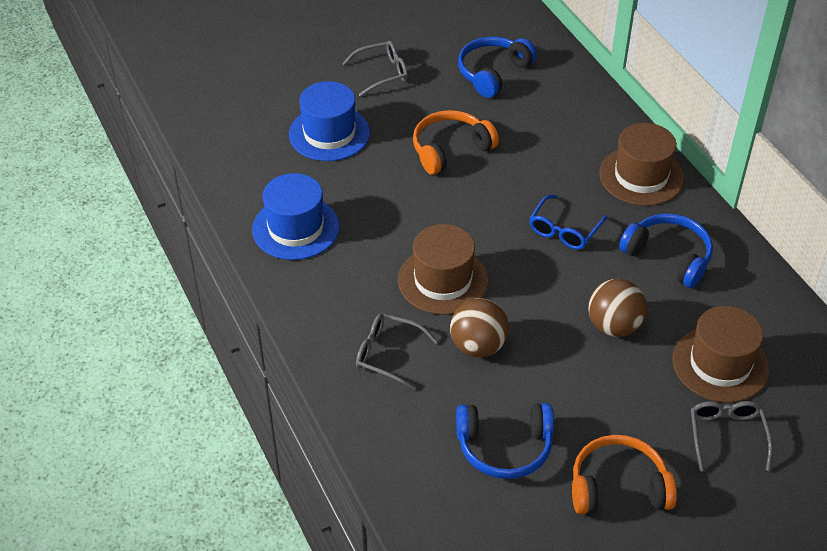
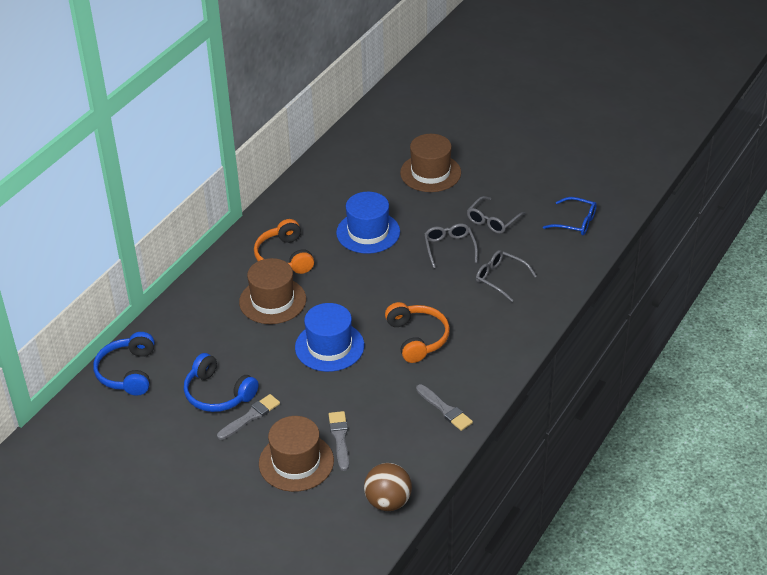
blue headphones: 3 -> 2
brown ball: 2 -> 1
grey brush: 0 -> 3

